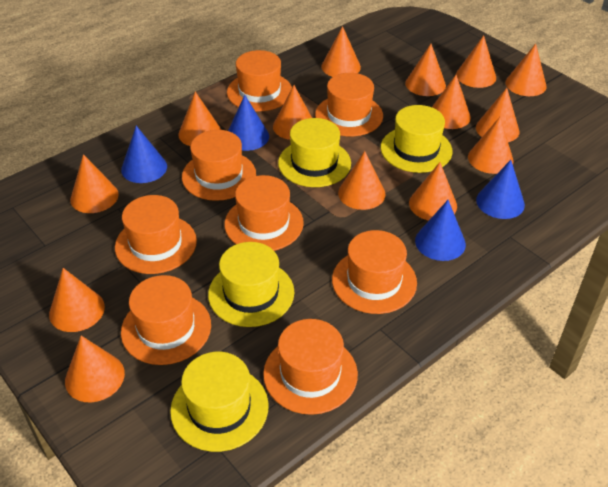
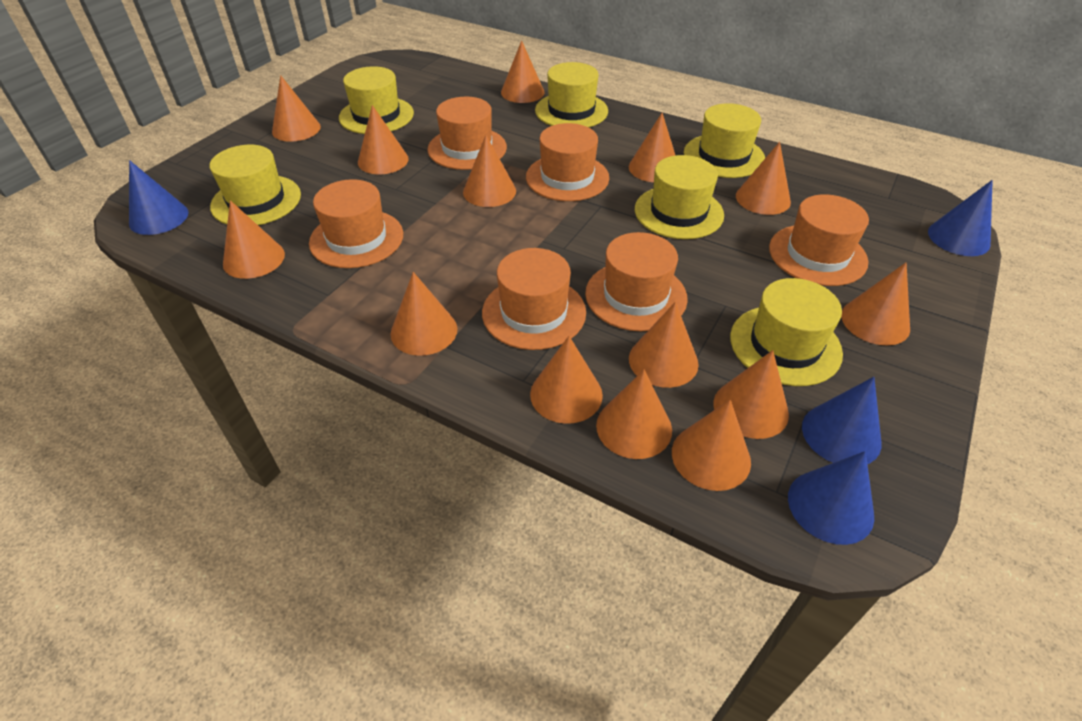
orange hat: 8 -> 6
yellow hat: 4 -> 6

